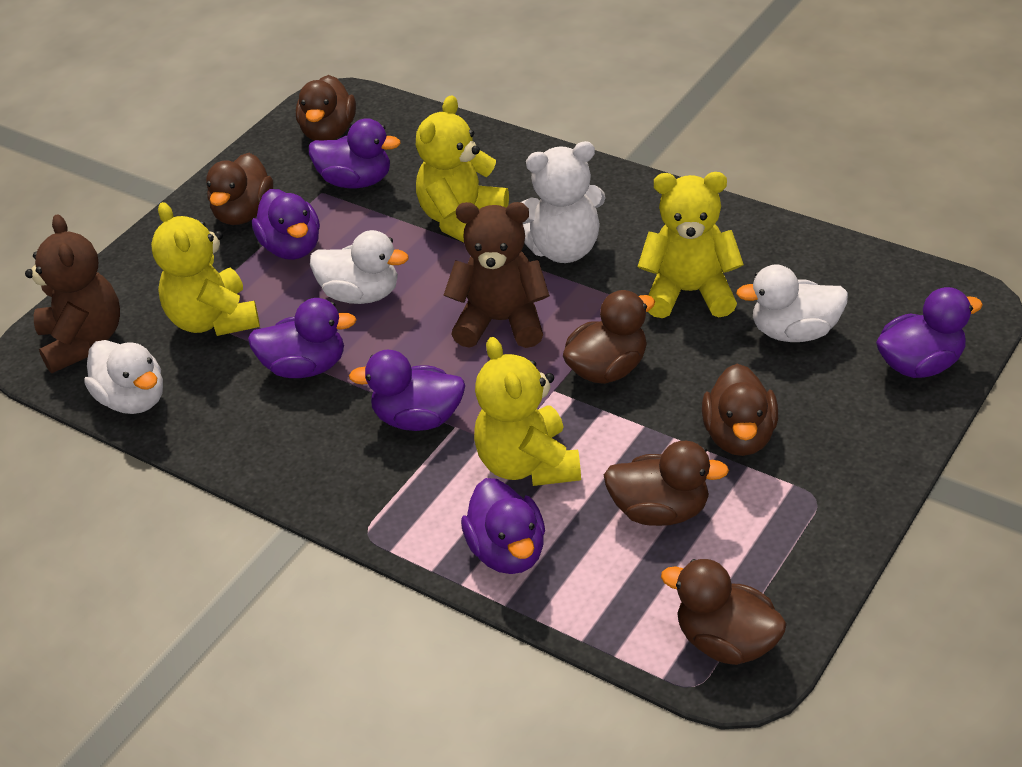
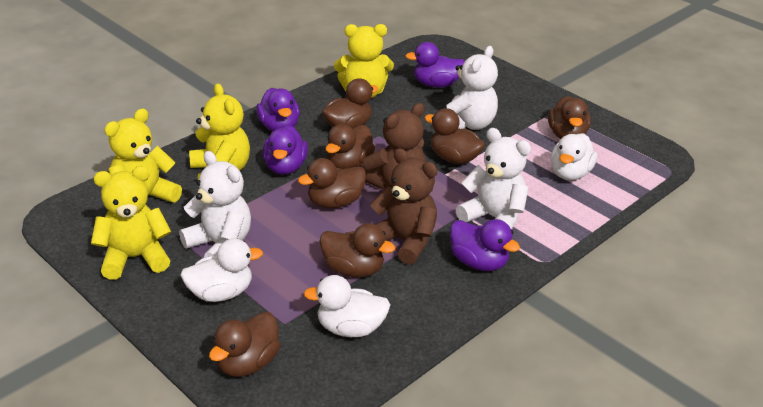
brown duck: 6 -> 7
purple duck: 6 -> 4
white teddy bear: 1 -> 3

